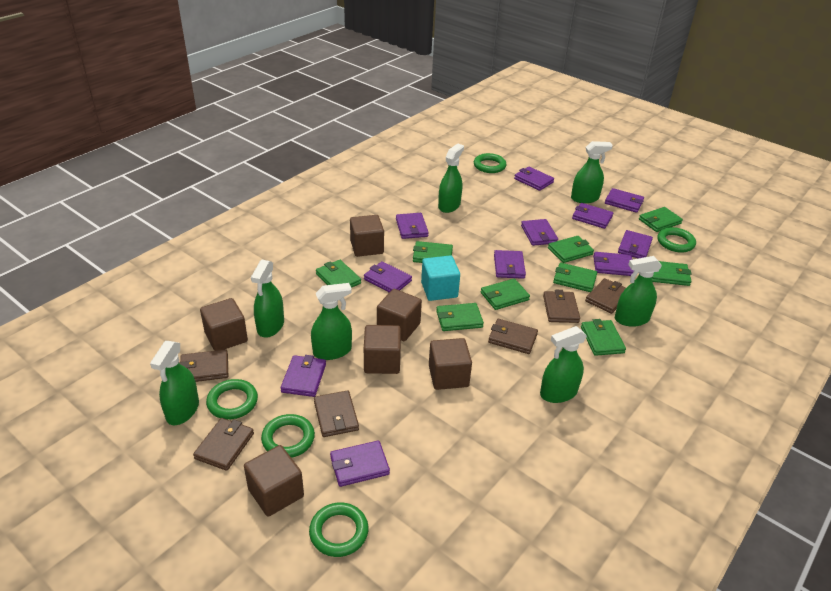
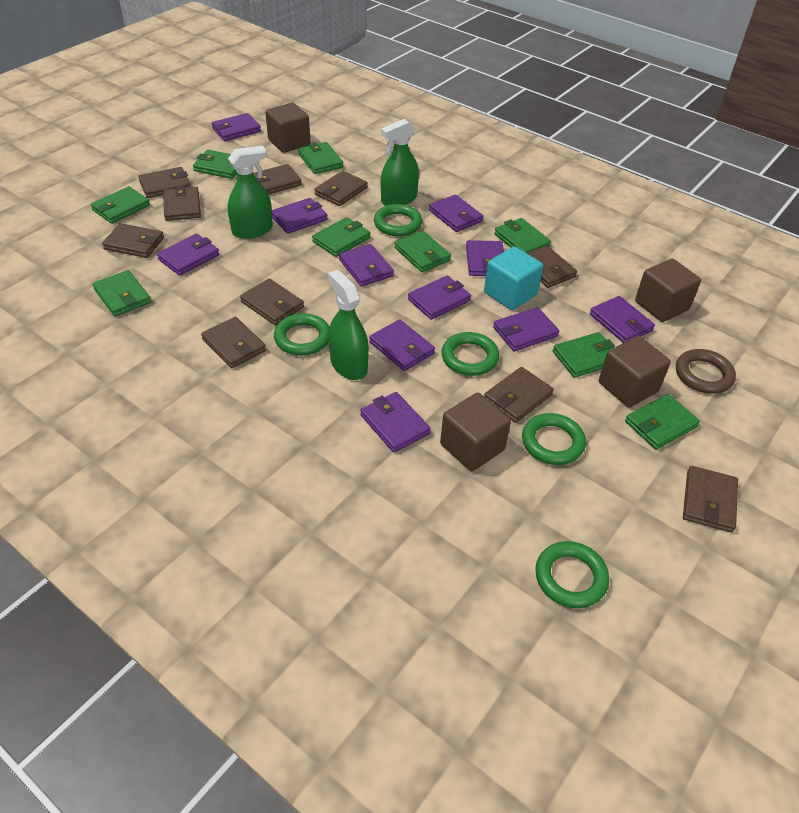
brown cube: 6 -> 4
brown ring: 0 -> 1
brown wallet: 6 -> 10
green spray bottle: 7 -> 3

